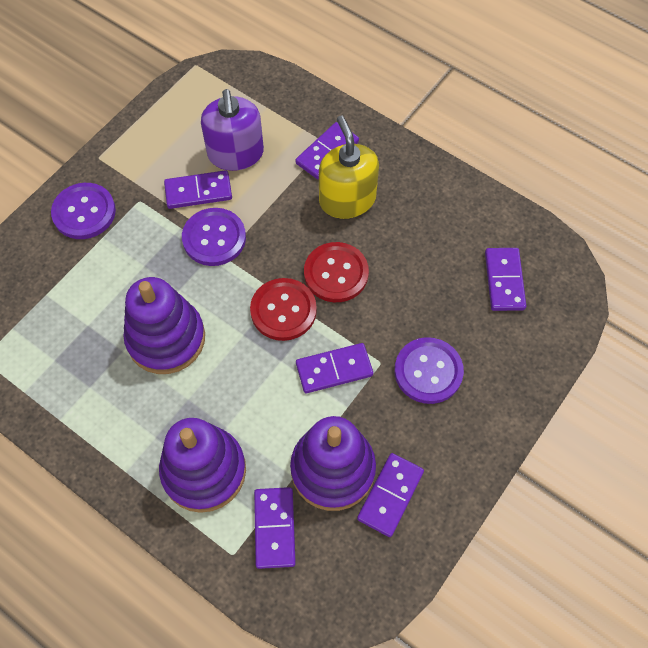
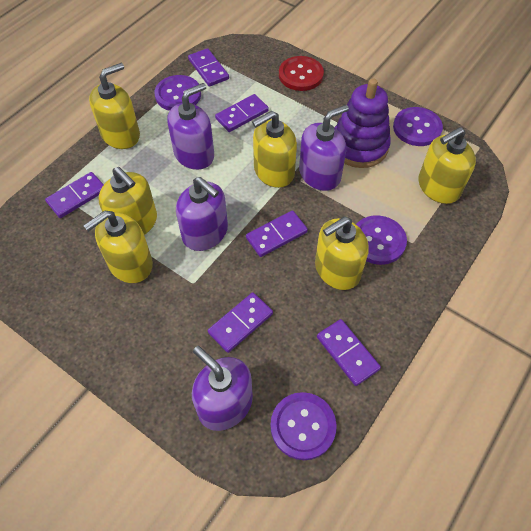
purple button: 3 -> 4
purple soap dispenser: 1 -> 4
purple stacking toy: 3 -> 1
red button: 2 -> 1
yellow soap dispenser: 1 -> 6

